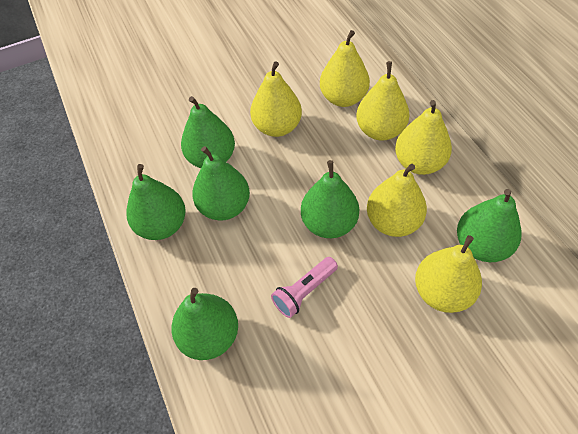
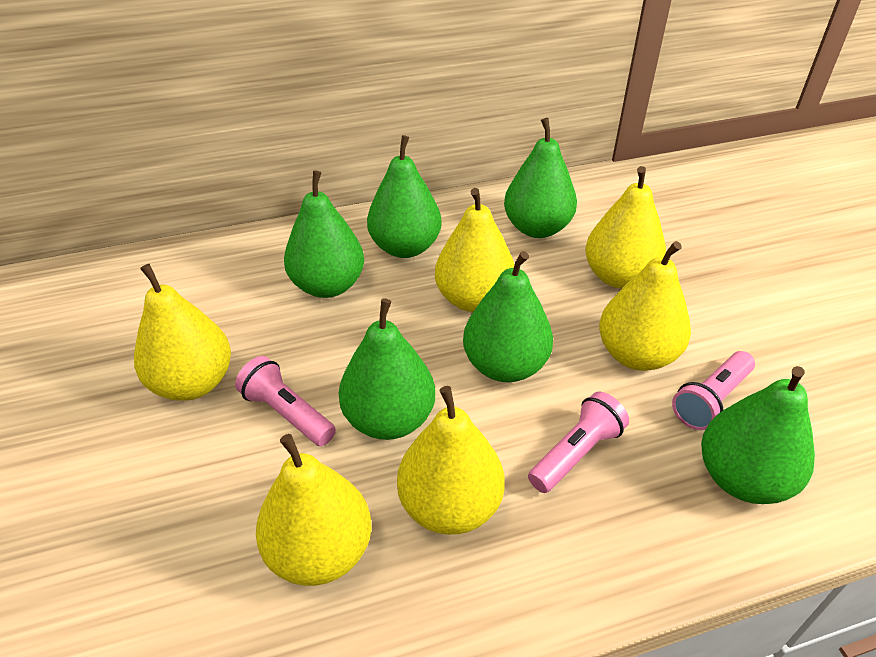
pink flashlight: 1 -> 3

